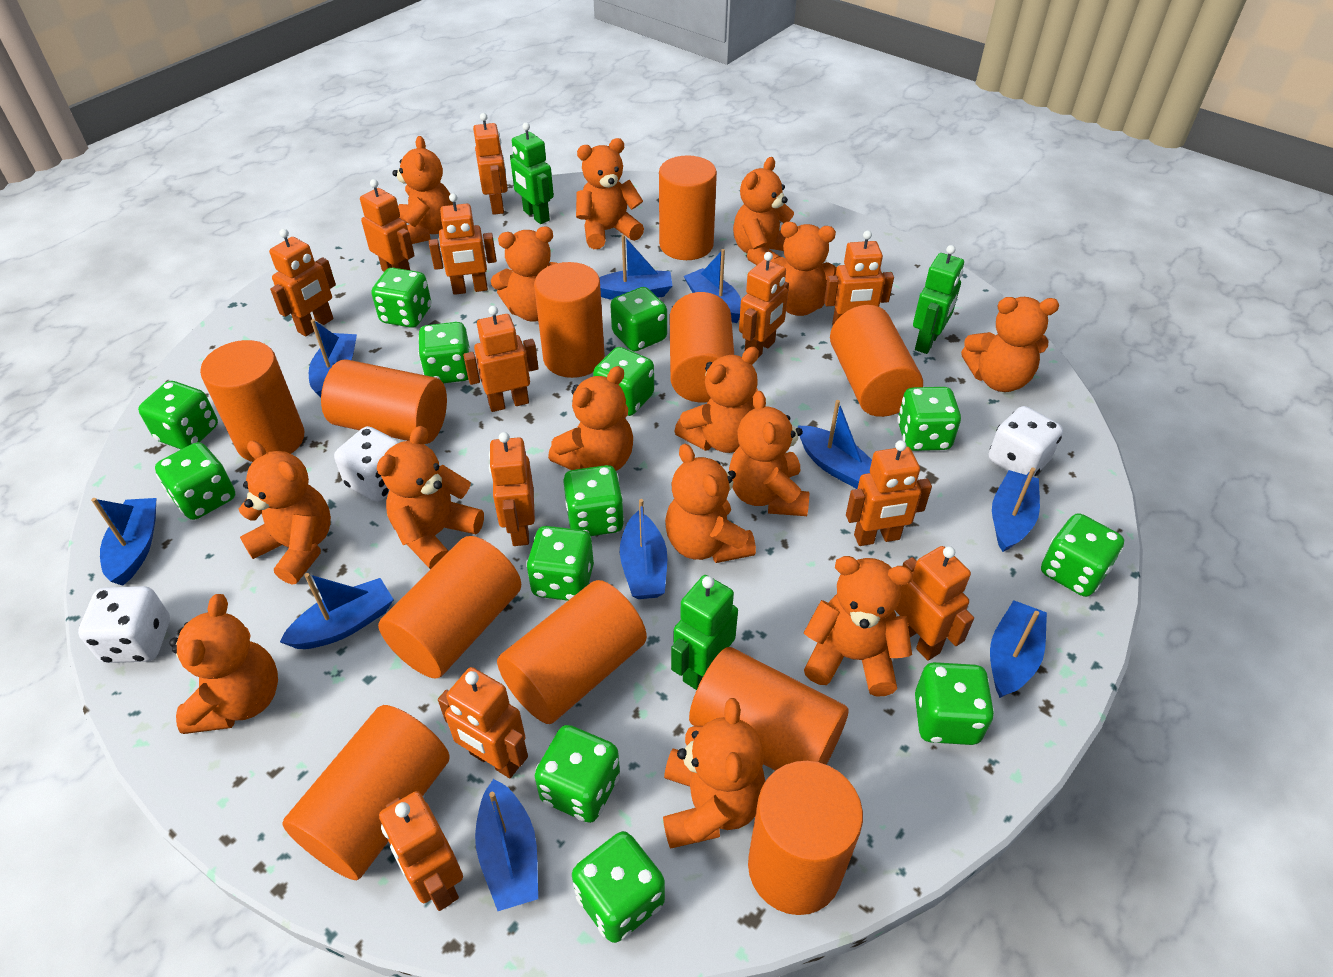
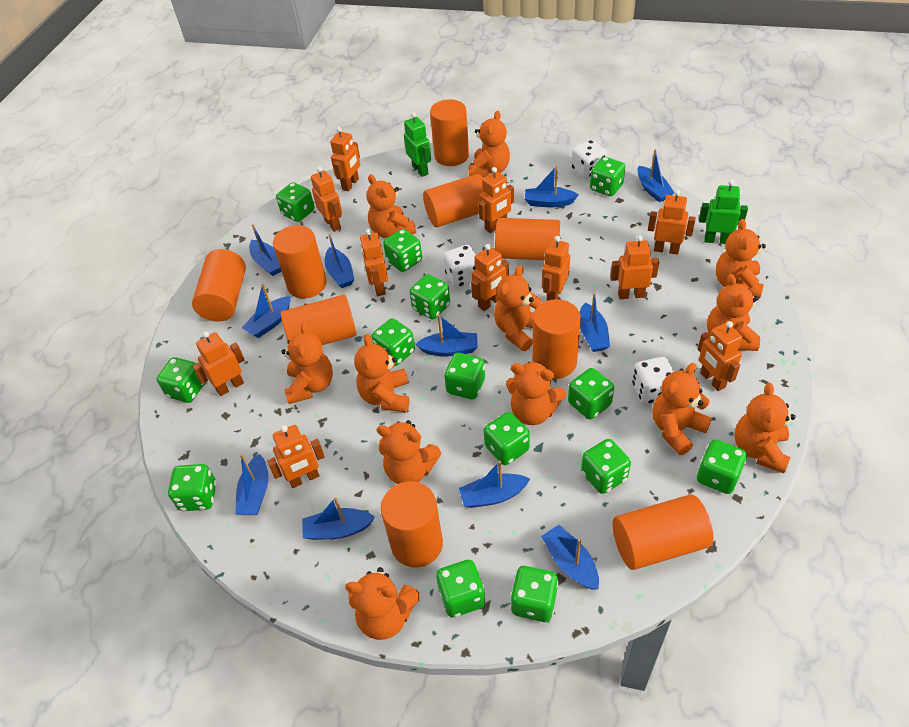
blue boat: 10 -> 11
green dice: 13 -> 14
green robot: 3 -> 2
orange cylinder: 11 -> 9
orange robot: 12 -> 11
orange teddy bear: 15 -> 12

